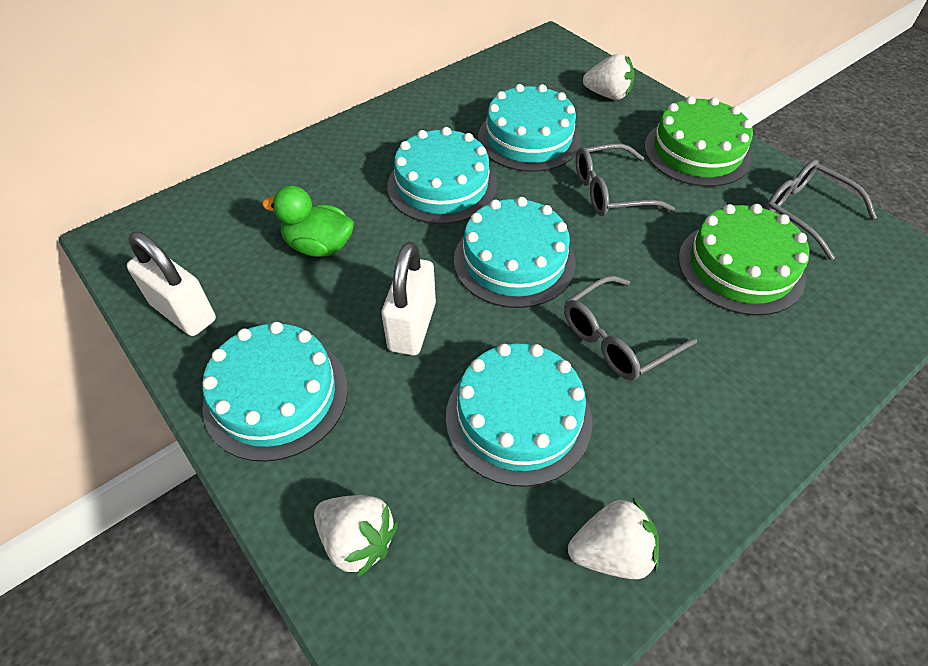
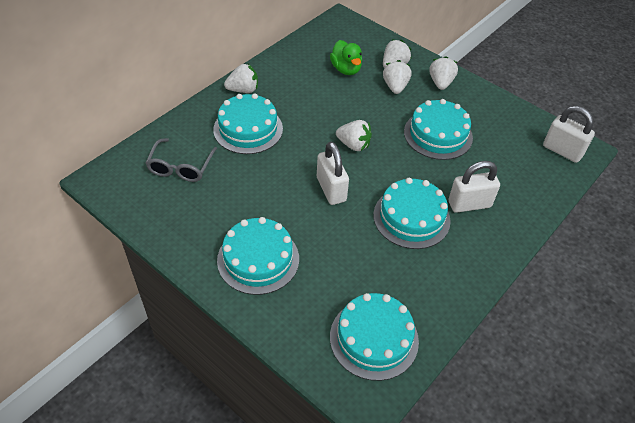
green cake: 2 -> 0
grey glasses: 3 -> 1
white padlock: 2 -> 3
white strawberry: 3 -> 5

